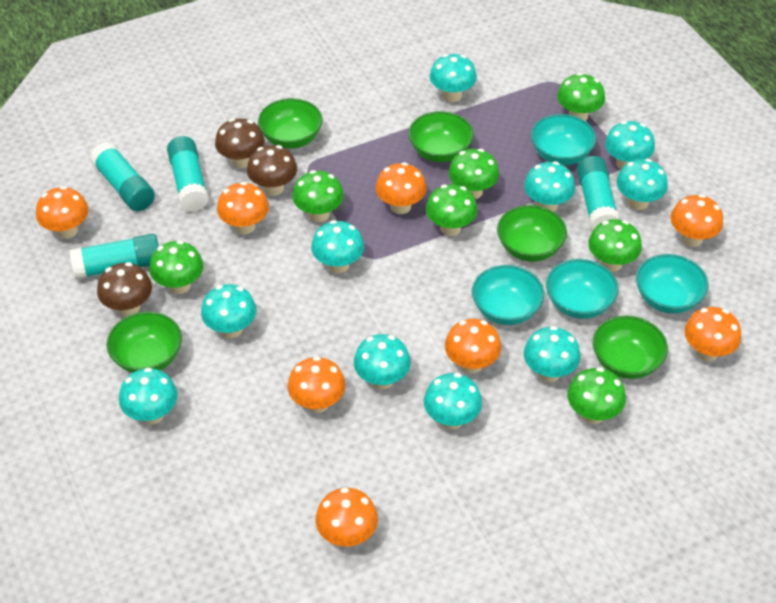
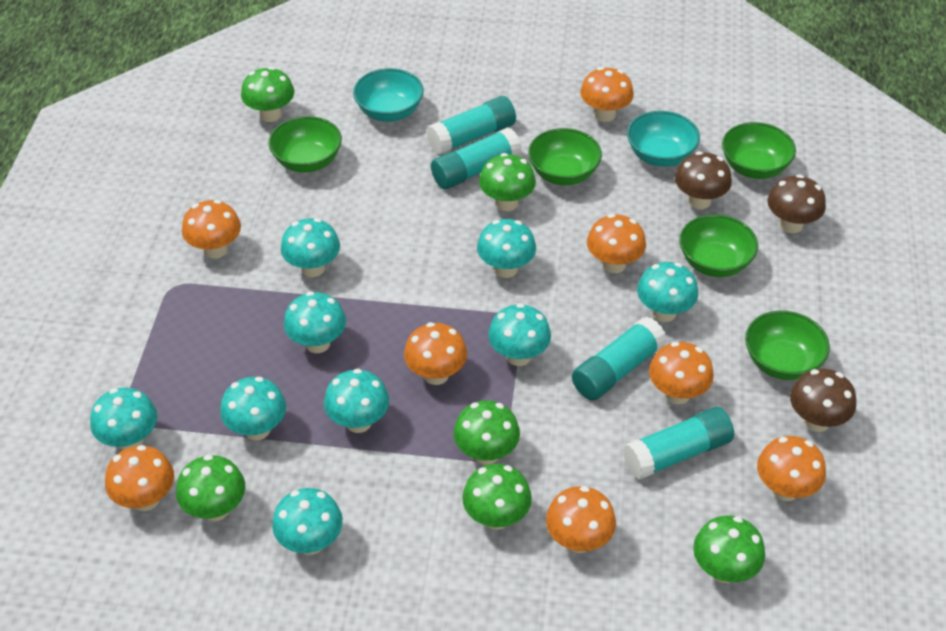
green mushroom: 7 -> 6
turquoise bowl: 4 -> 2
turquoise mushroom: 10 -> 9

